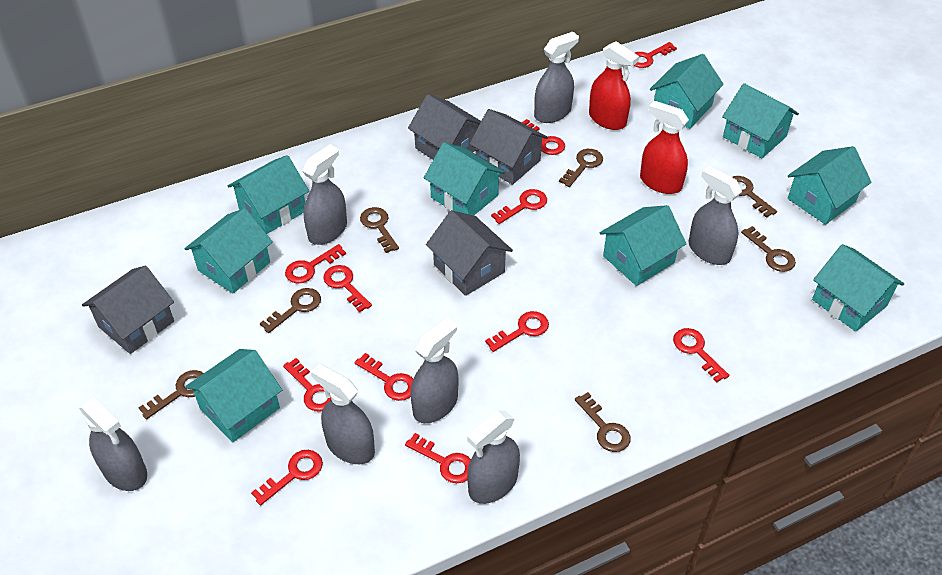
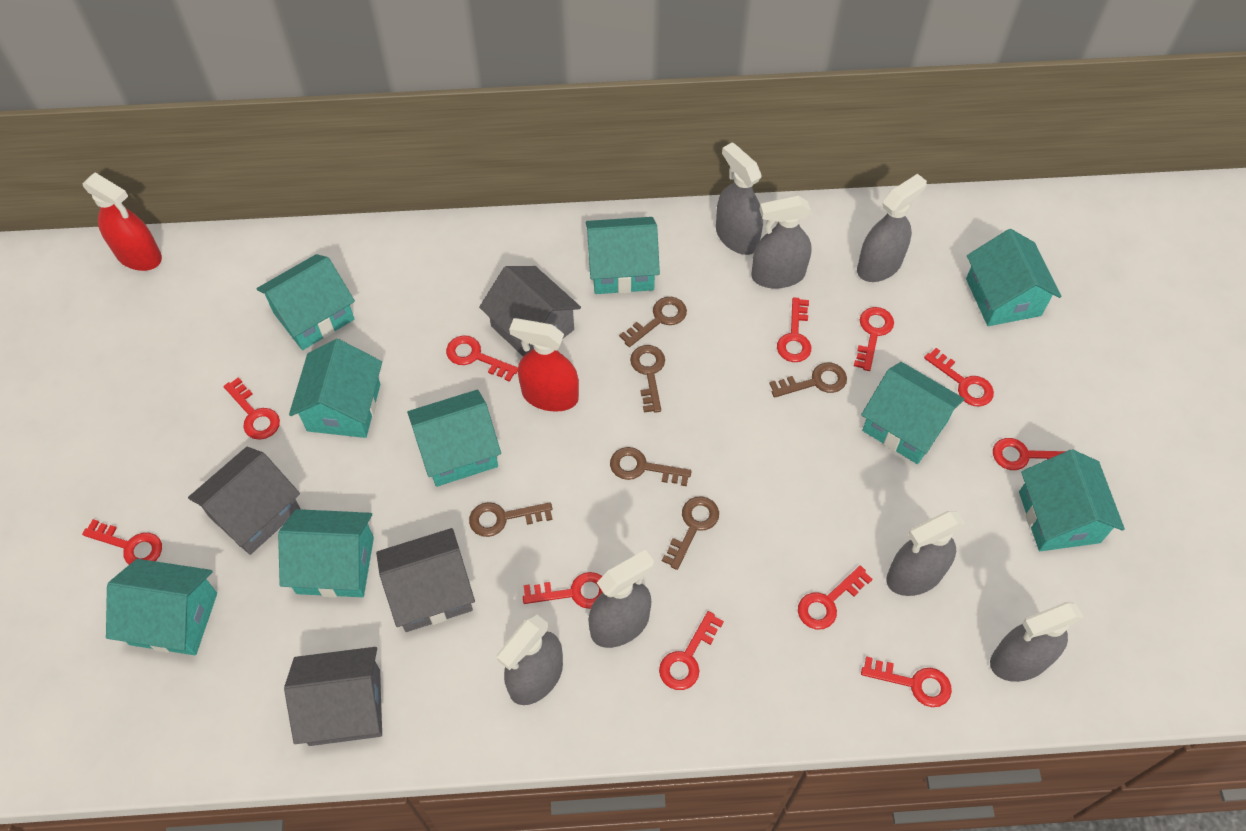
brown key: 7 -> 6

